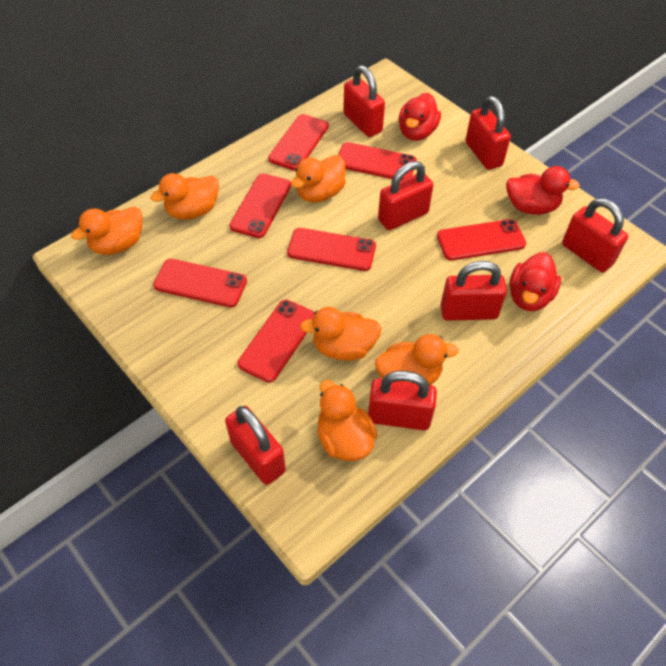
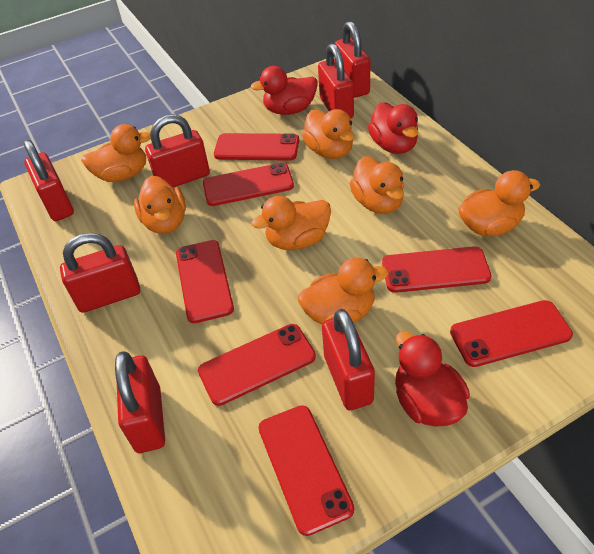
orange duck: 6 -> 7

